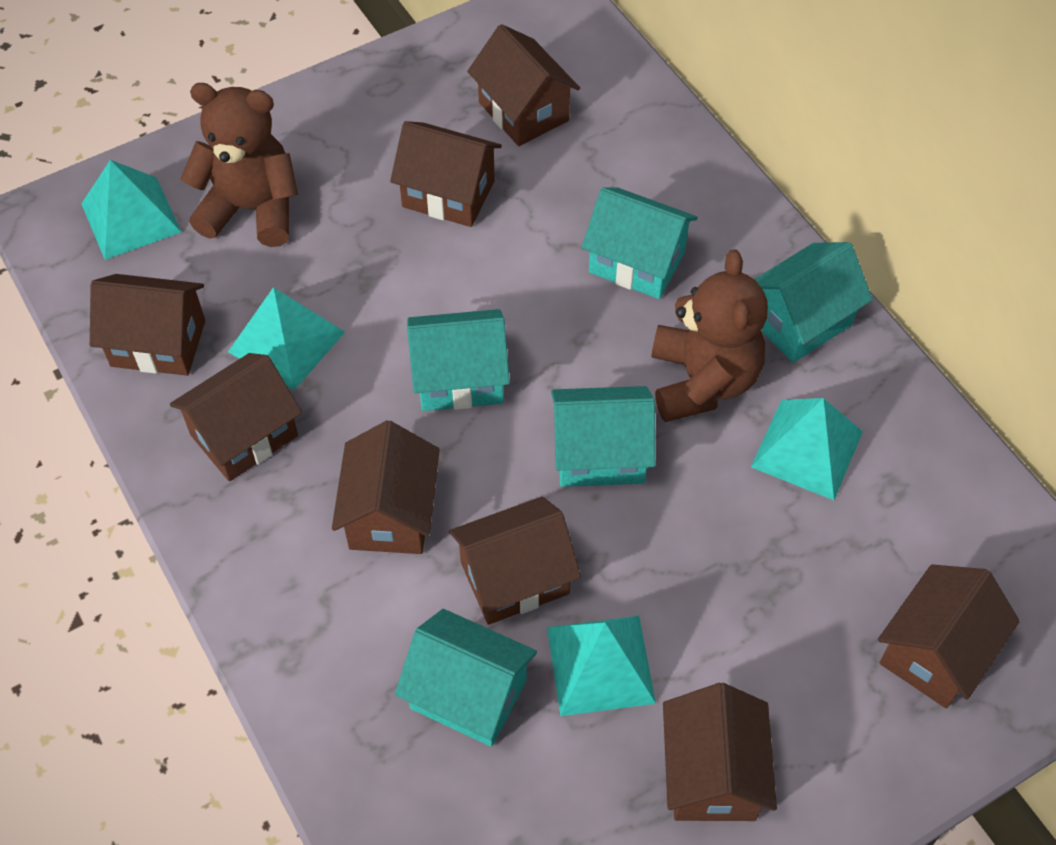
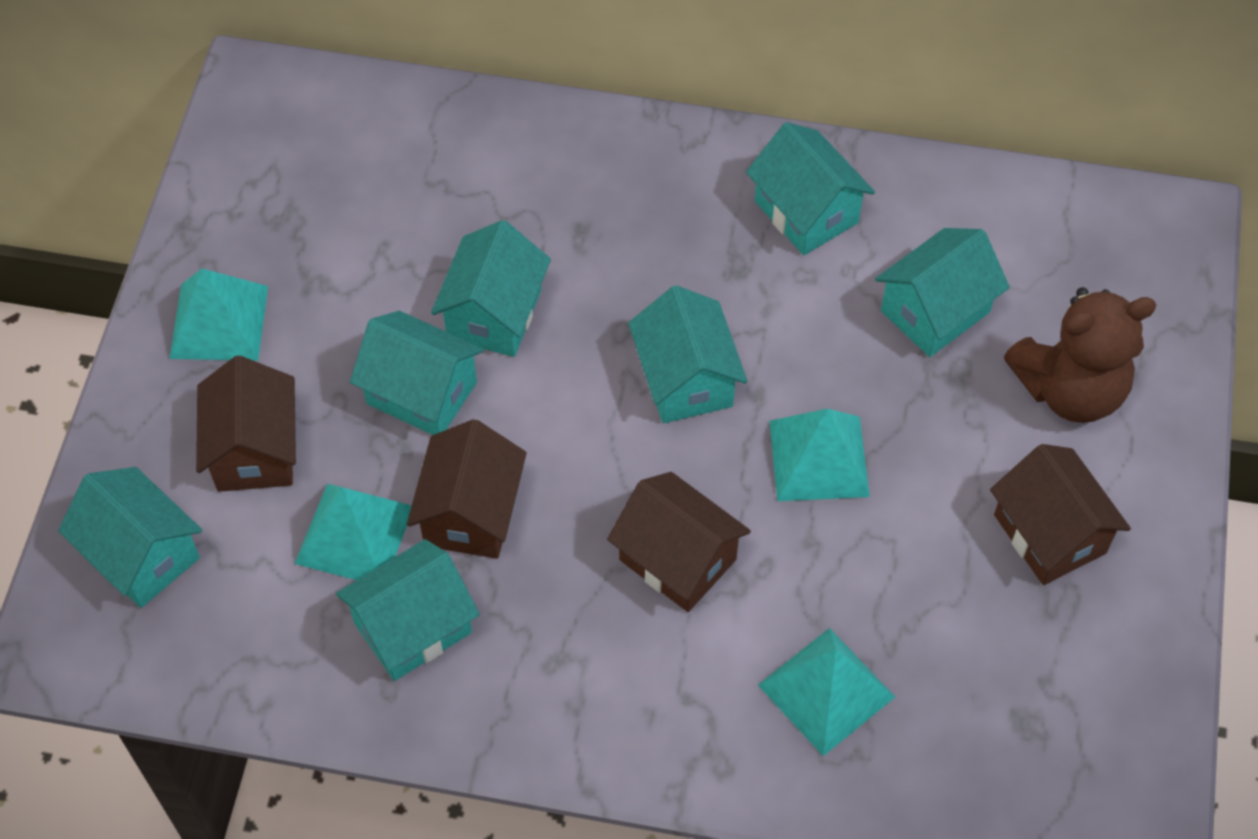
brown house: 8 -> 4
brown teddy bear: 2 -> 1
turquoise house: 5 -> 7

